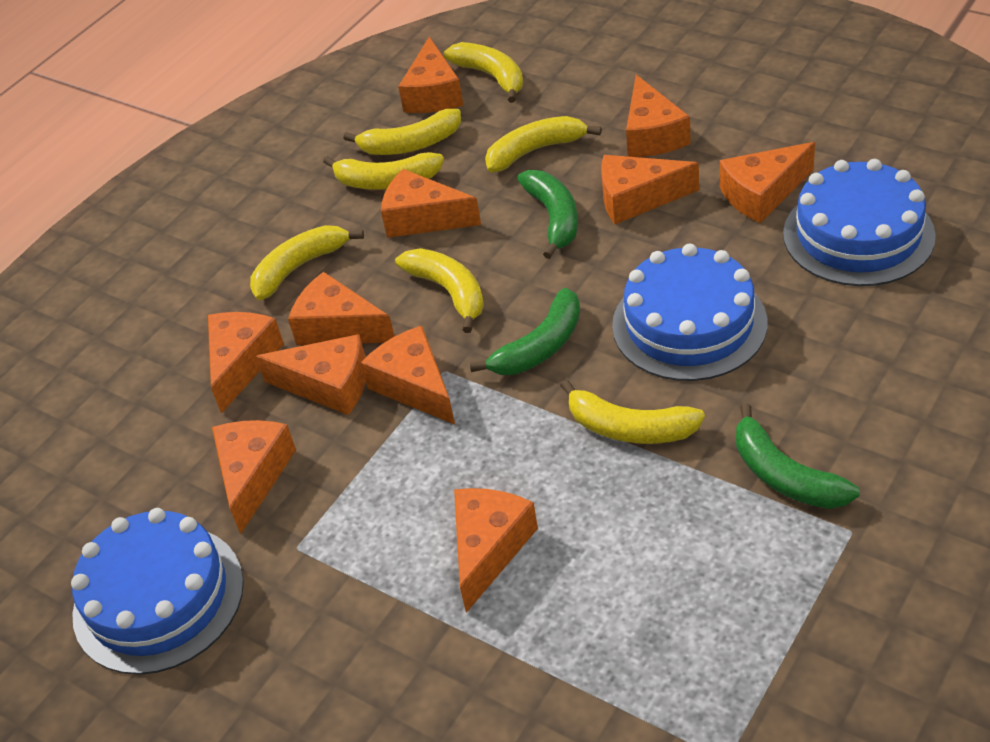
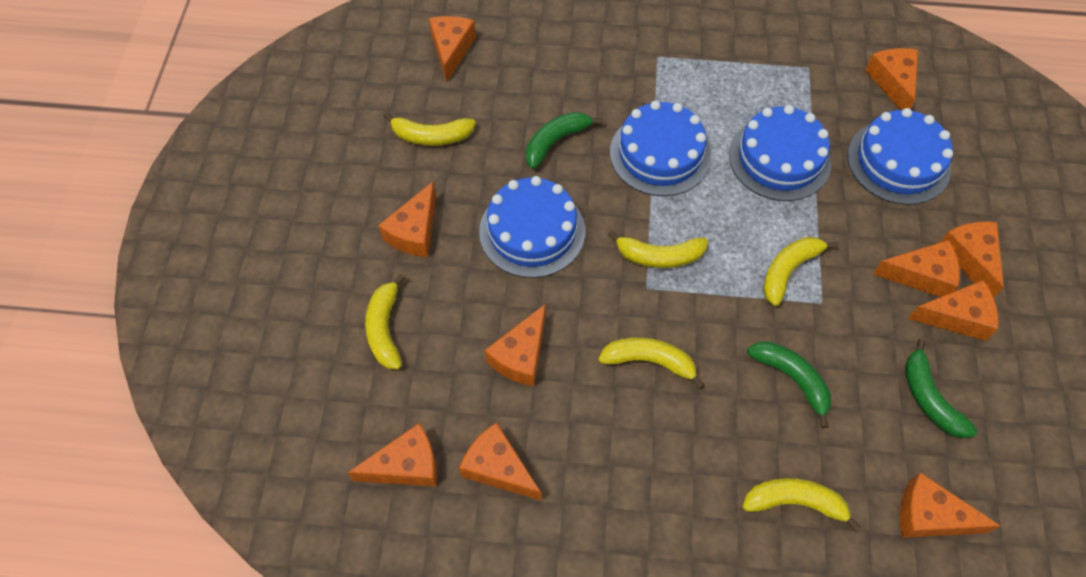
blue cake: 3 -> 4
orange cheese: 11 -> 10
yellow banana: 7 -> 6

